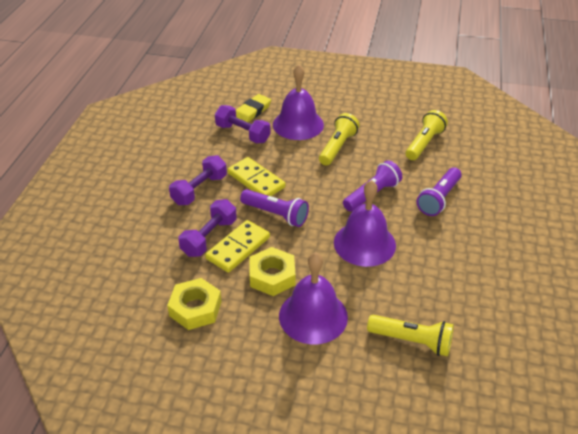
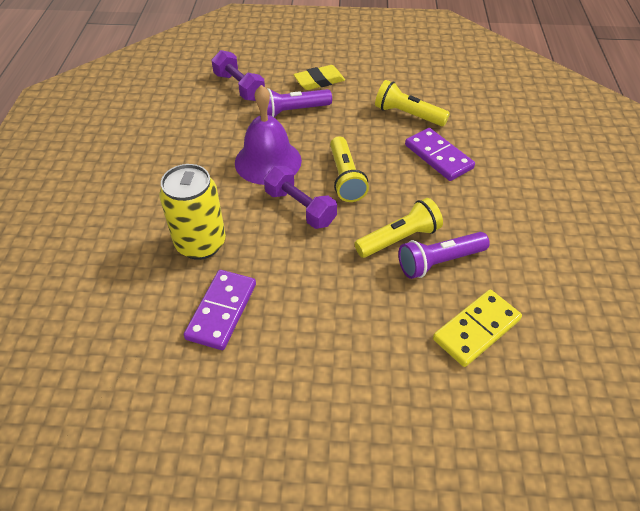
purple bell: 3 -> 1
purple domino: 0 -> 2
purple dumbbell: 3 -> 2
purple flashlight: 3 -> 2
yellow can: 0 -> 1
yellow domino: 2 -> 1
yellow nut: 2 -> 0

